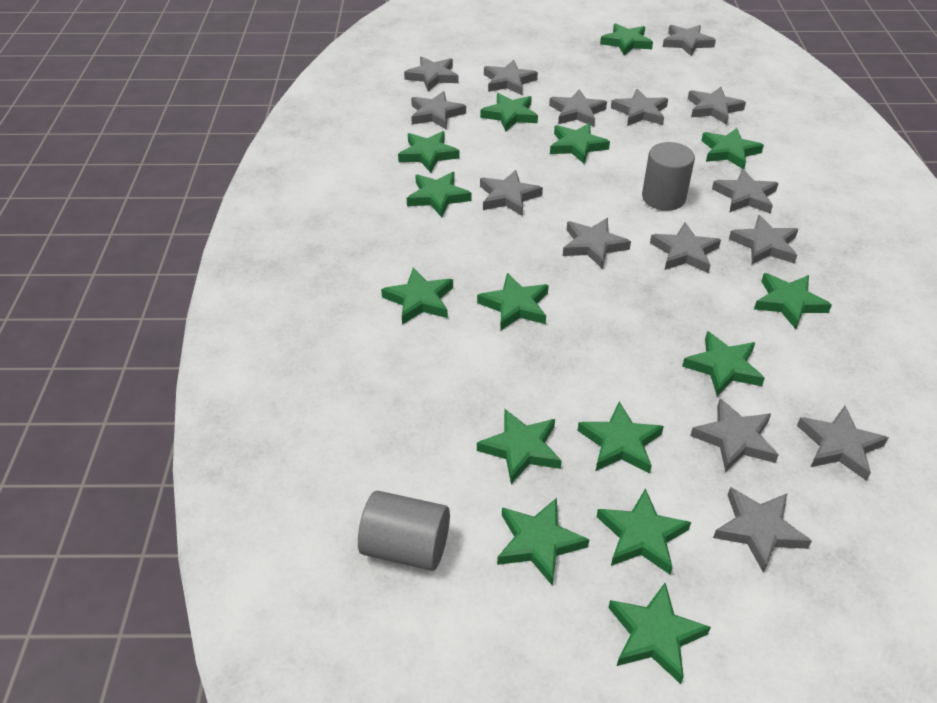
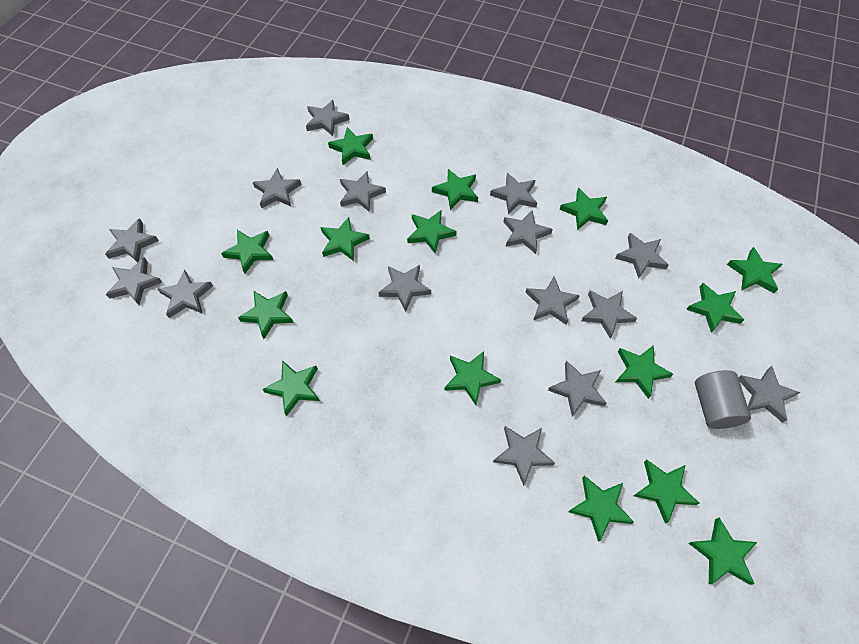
grey cylinder: 2 -> 1

